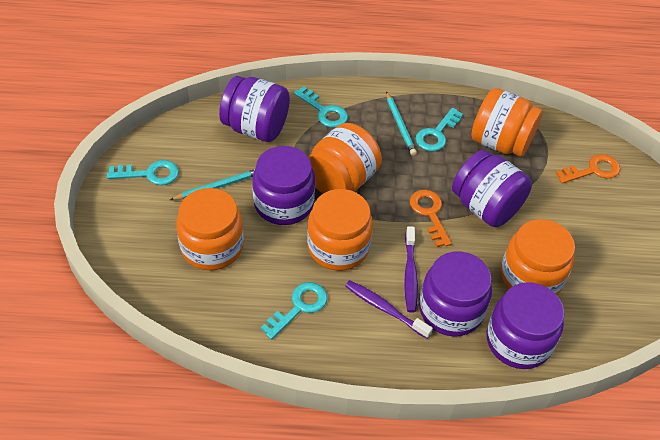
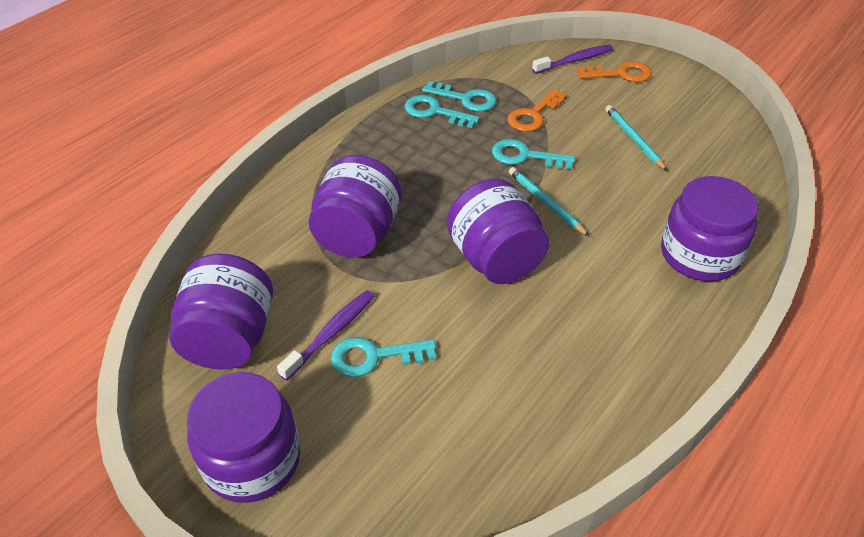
orange jar: 5 -> 0

